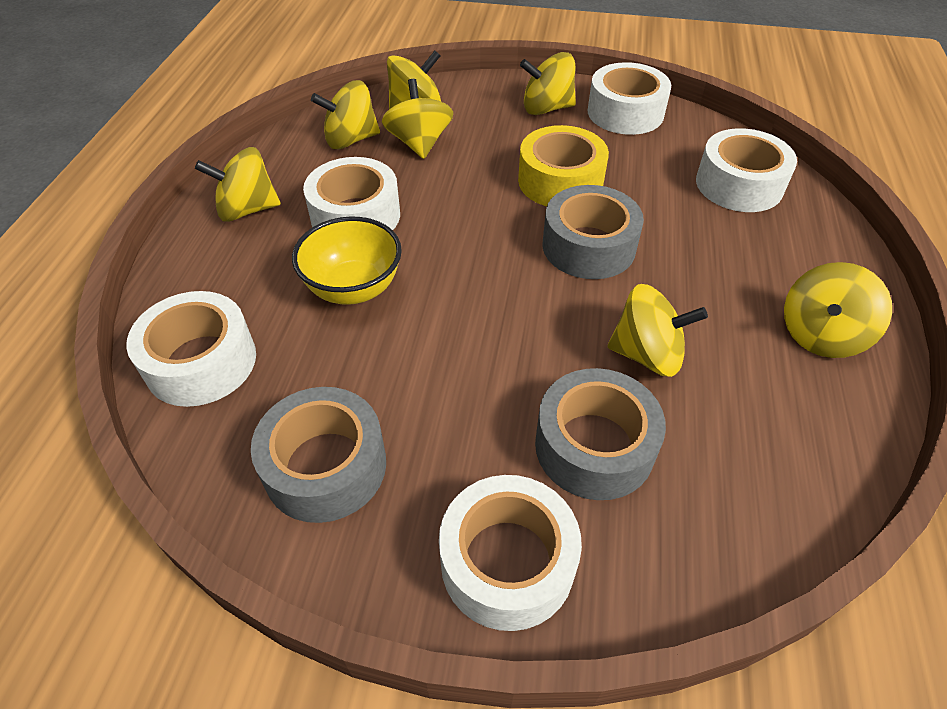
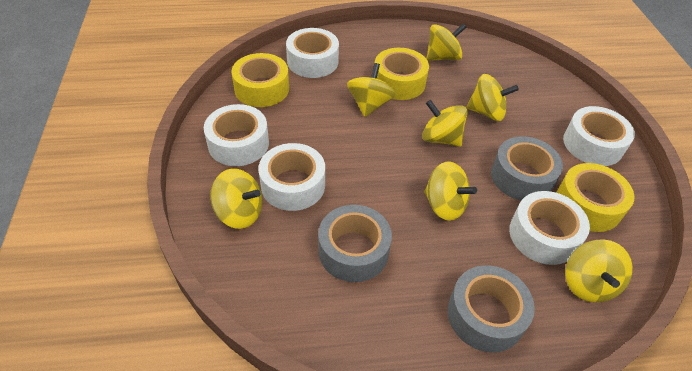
yellow bowl: 1 -> 0
yellow tape: 1 -> 3

